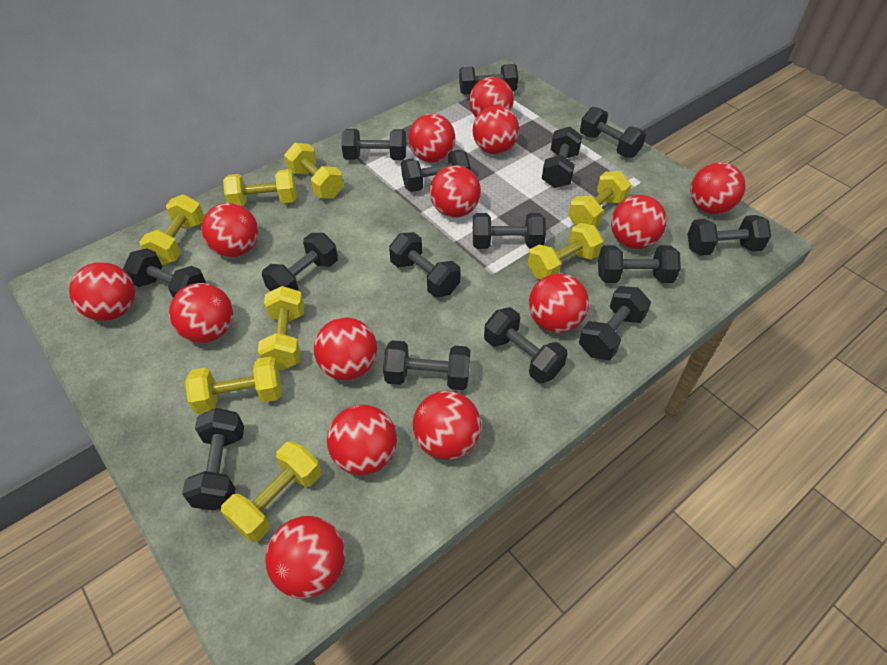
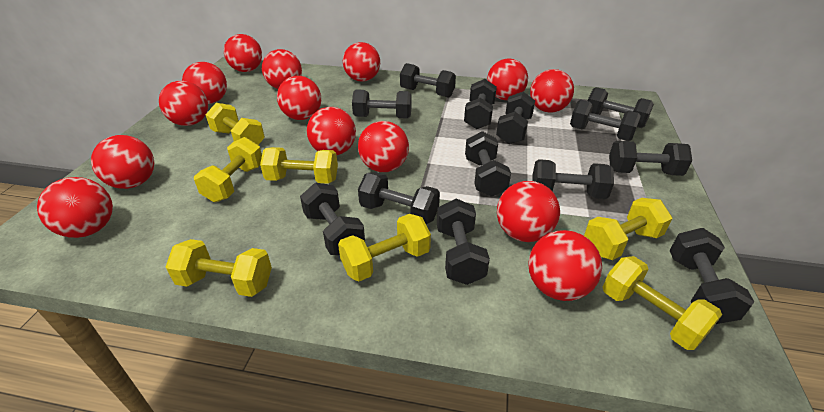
black dumbbell: 15 -> 13
yellow dumbbell: 8 -> 7

